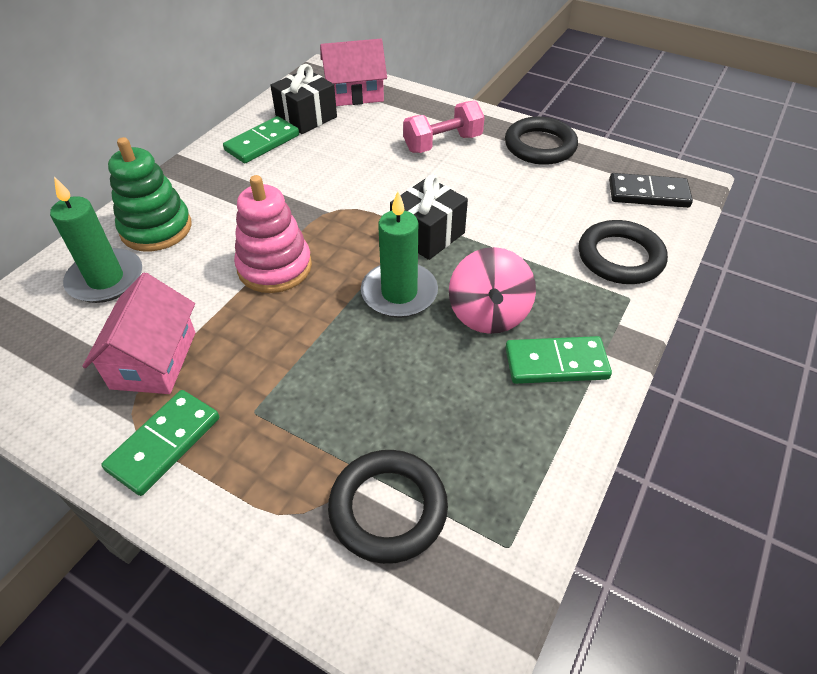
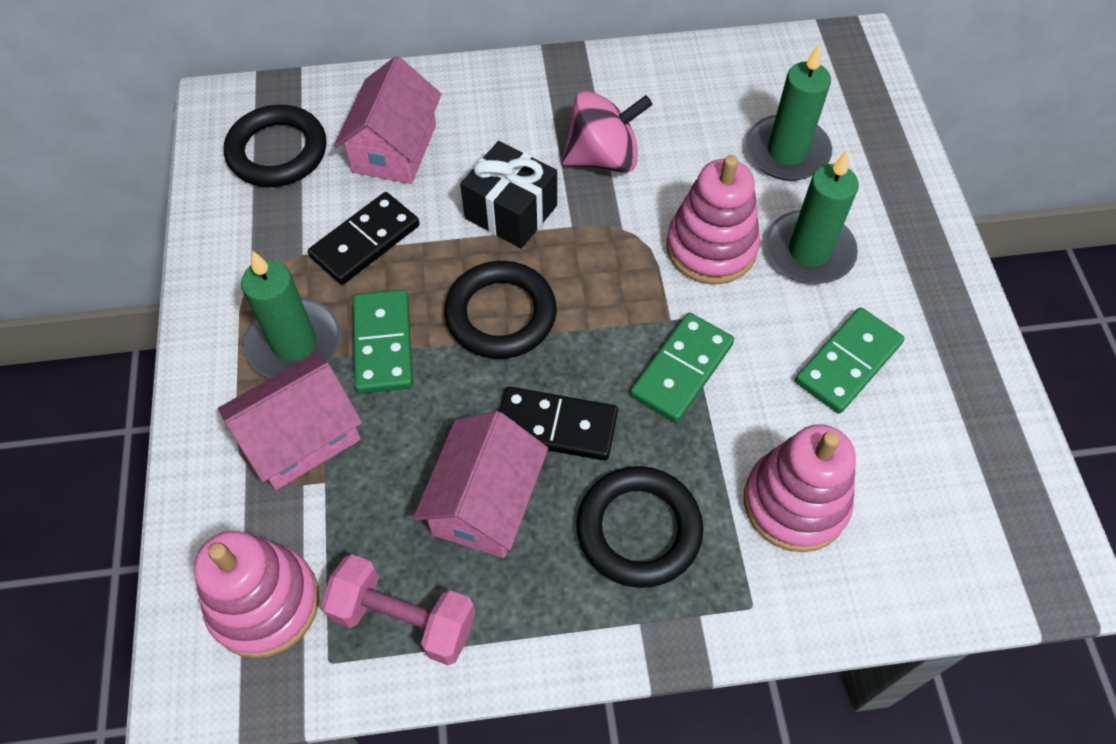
black domino: 1 -> 2
black gift: 2 -> 1
green candle: 2 -> 3
green stacking toy: 1 -> 0
pink house: 2 -> 3
pink stacking toy: 1 -> 3

